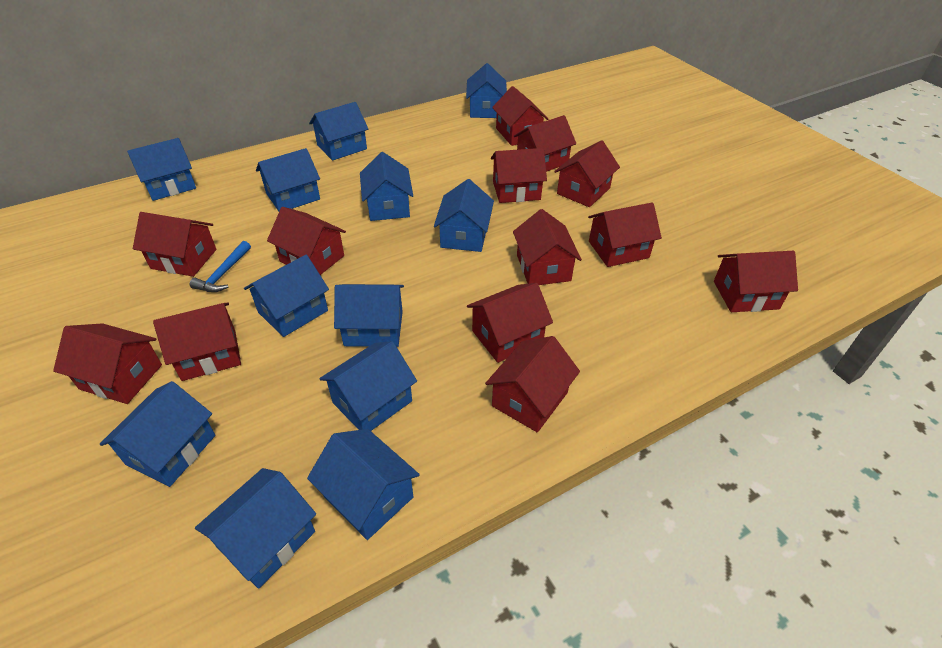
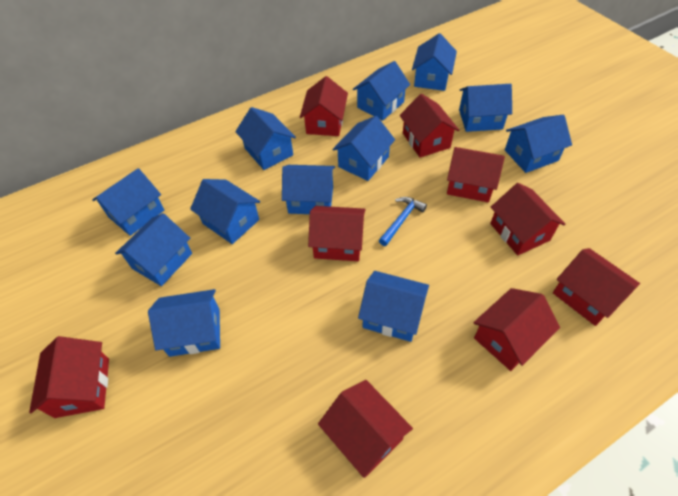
red house: 13 -> 9

